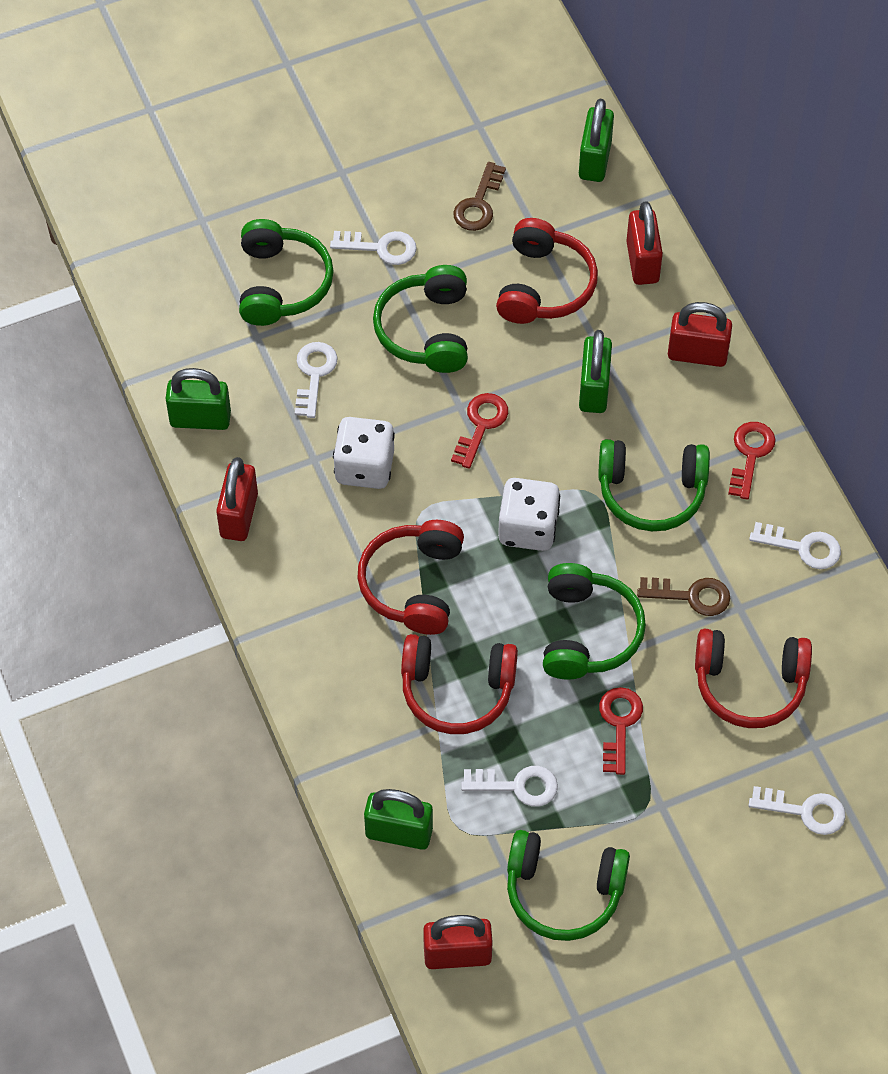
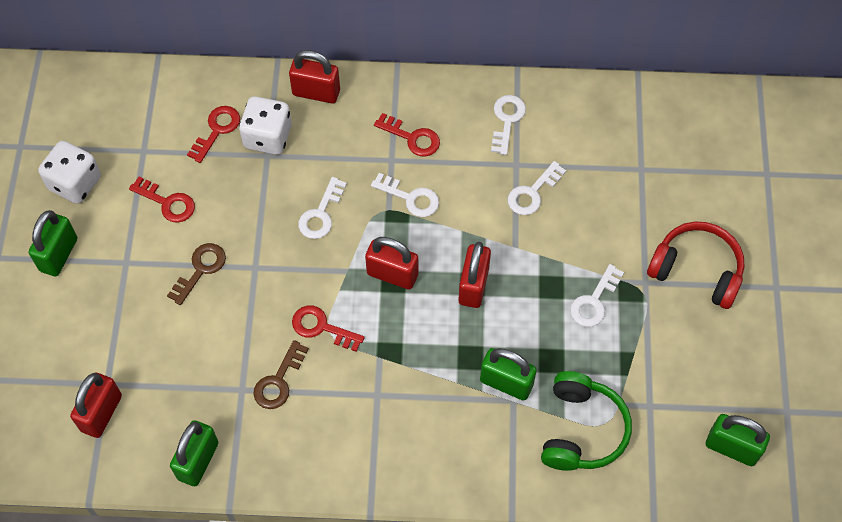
green headphones: 5 -> 1
red headphones: 4 -> 1
red key: 3 -> 4

